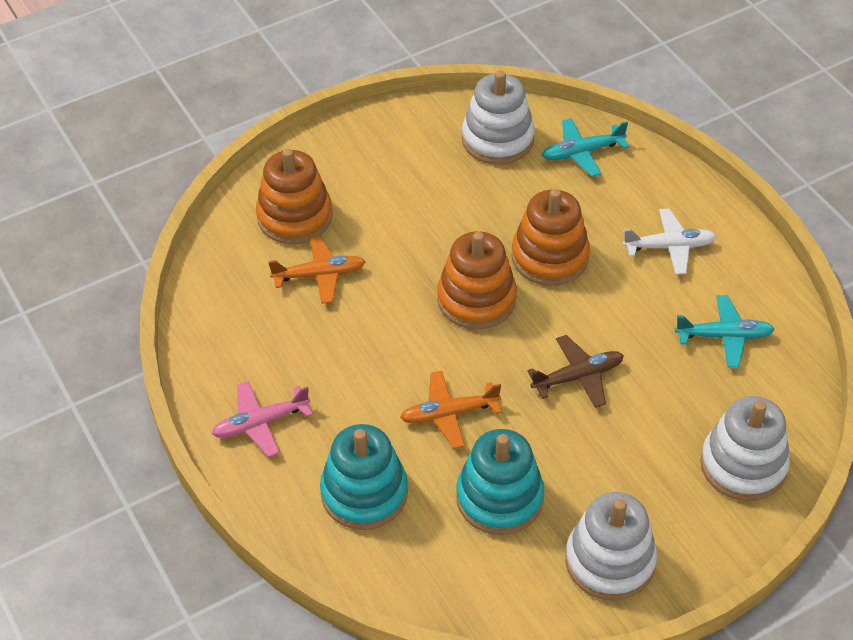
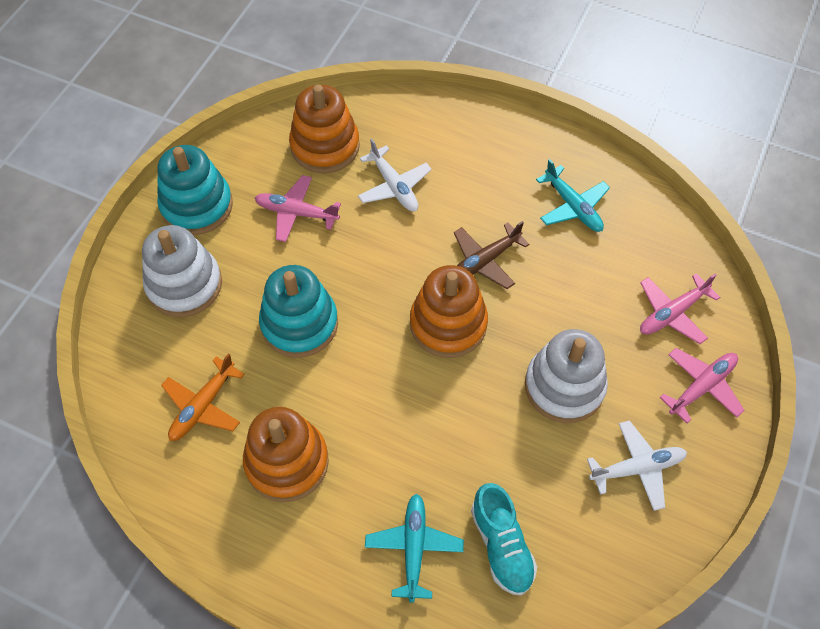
orange plane: 2 -> 1
pink plane: 1 -> 3
turquoise shoe: 0 -> 1
white plane: 1 -> 2
white stacking toy: 3 -> 2

